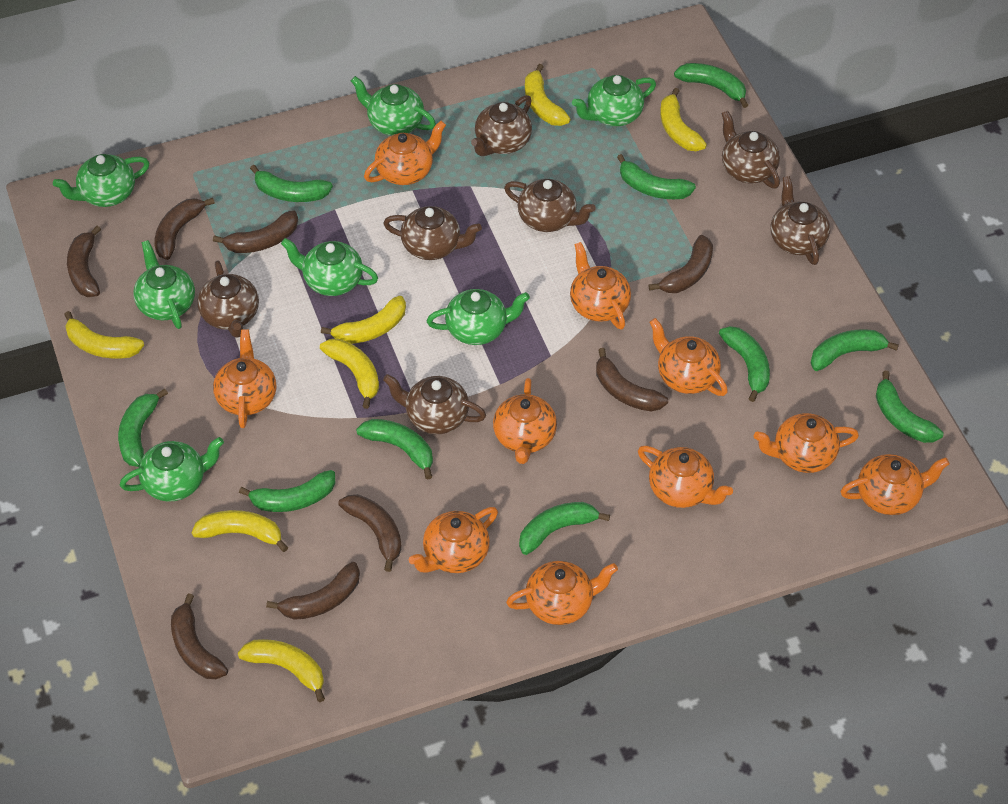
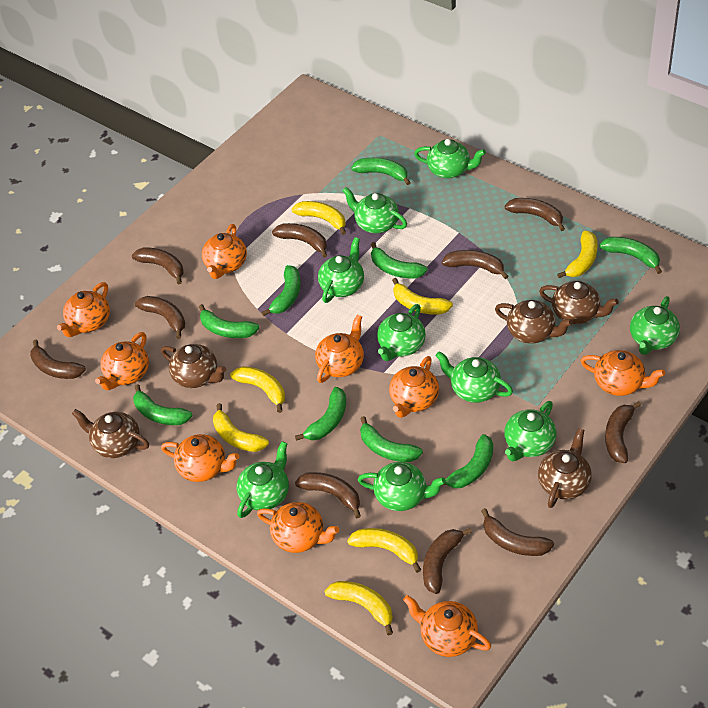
brown banana: 8 -> 10
brown teapot: 7 -> 5
green banana: 10 -> 9
green teapot: 7 -> 9
orange teapot: 10 -> 9

